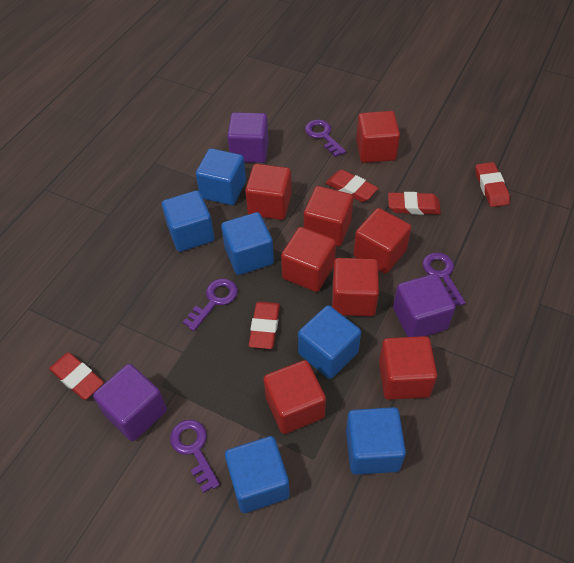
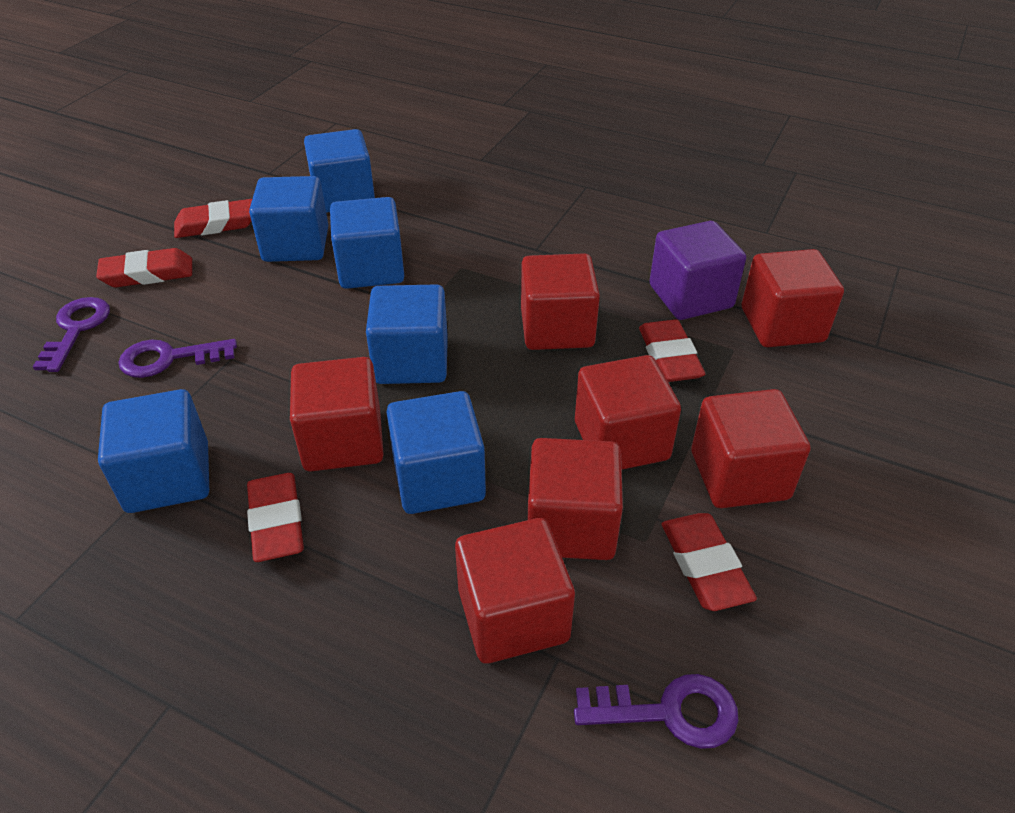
purple cube: 3 -> 1
purple key: 4 -> 3
red cube: 8 -> 7

